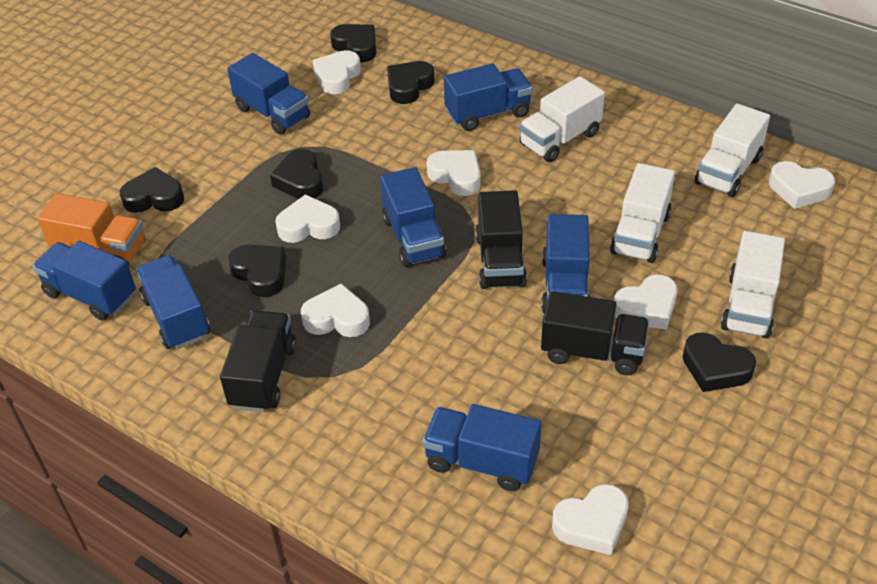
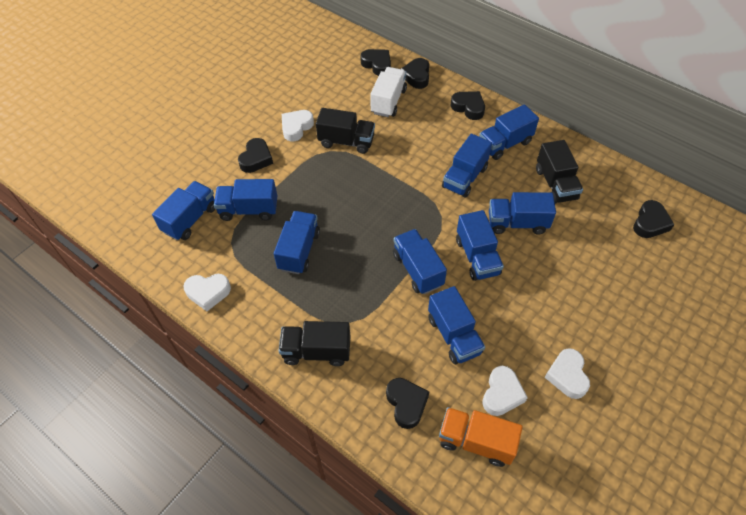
blue truck: 7 -> 9
white heart: 7 -> 4
white truck: 4 -> 1

